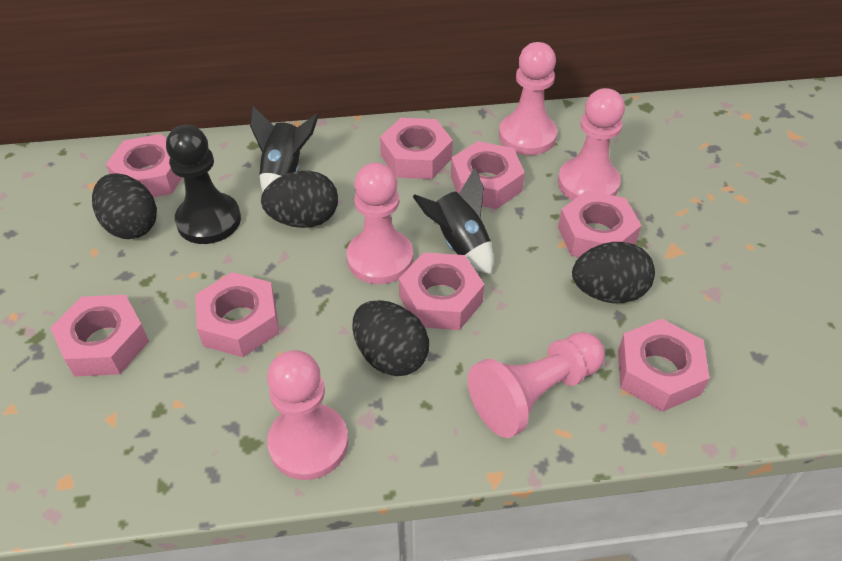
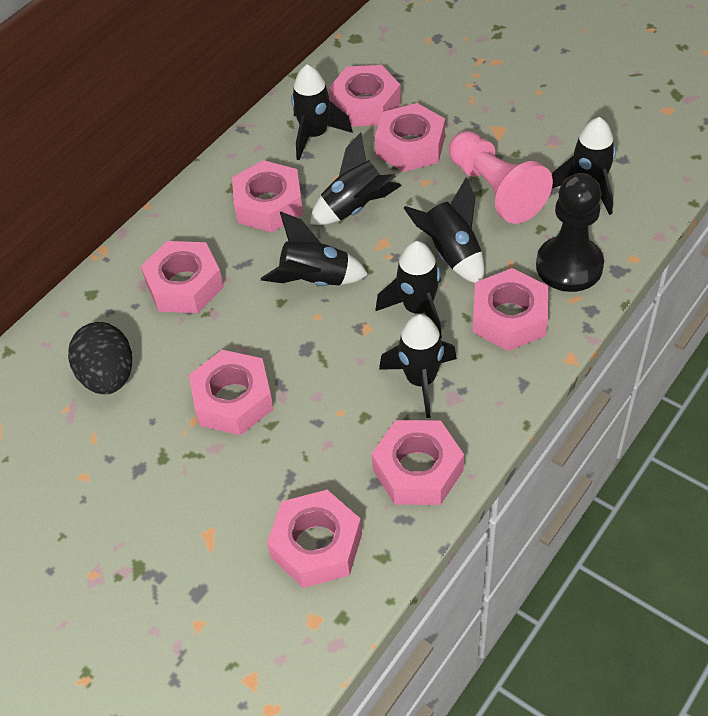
black egg: 4 -> 1
black rocket: 2 -> 7
pink pawn: 5 -> 1

